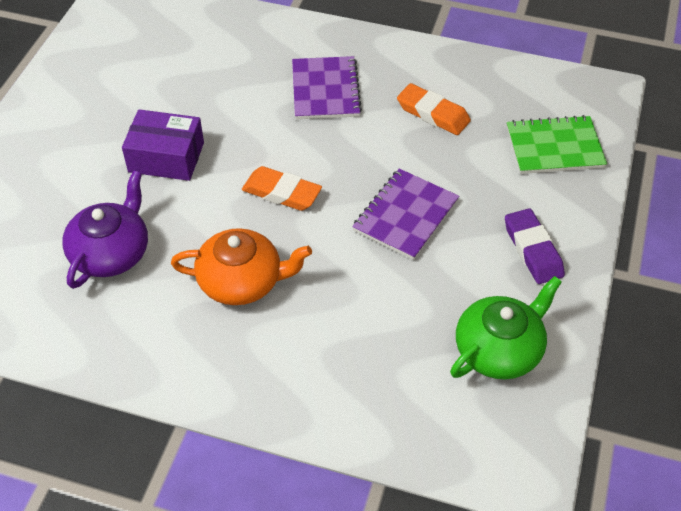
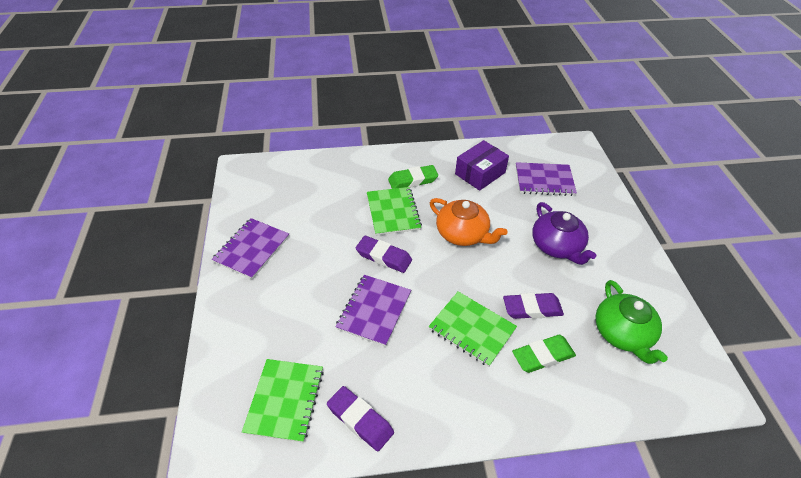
green eraser: 0 -> 2
green notebook: 1 -> 3
orange eraser: 2 -> 0
purple eraser: 1 -> 3
purple notebook: 2 -> 3

